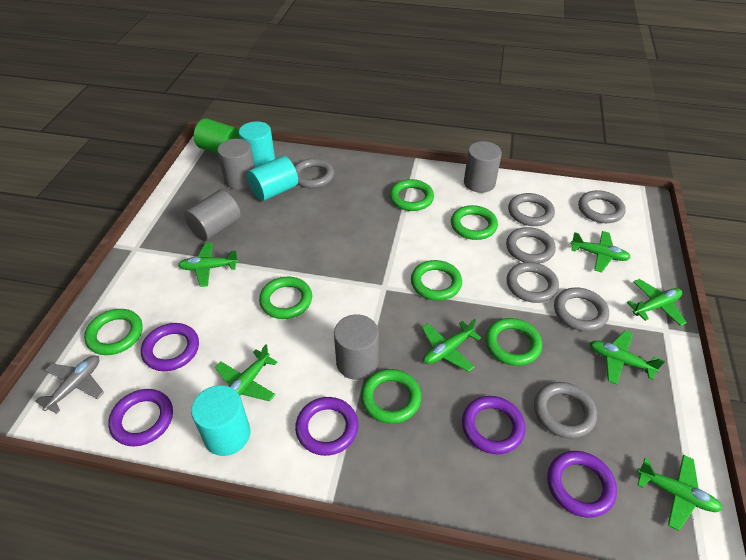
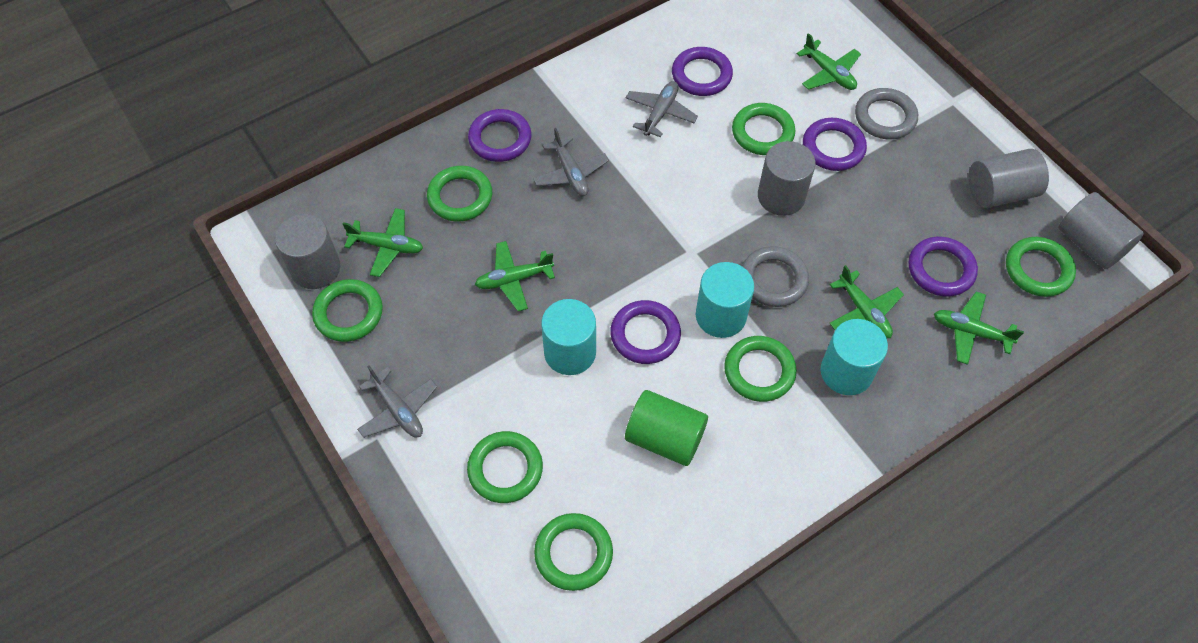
green plane: 7 -> 5
grey plane: 1 -> 3
grey ring: 7 -> 2

